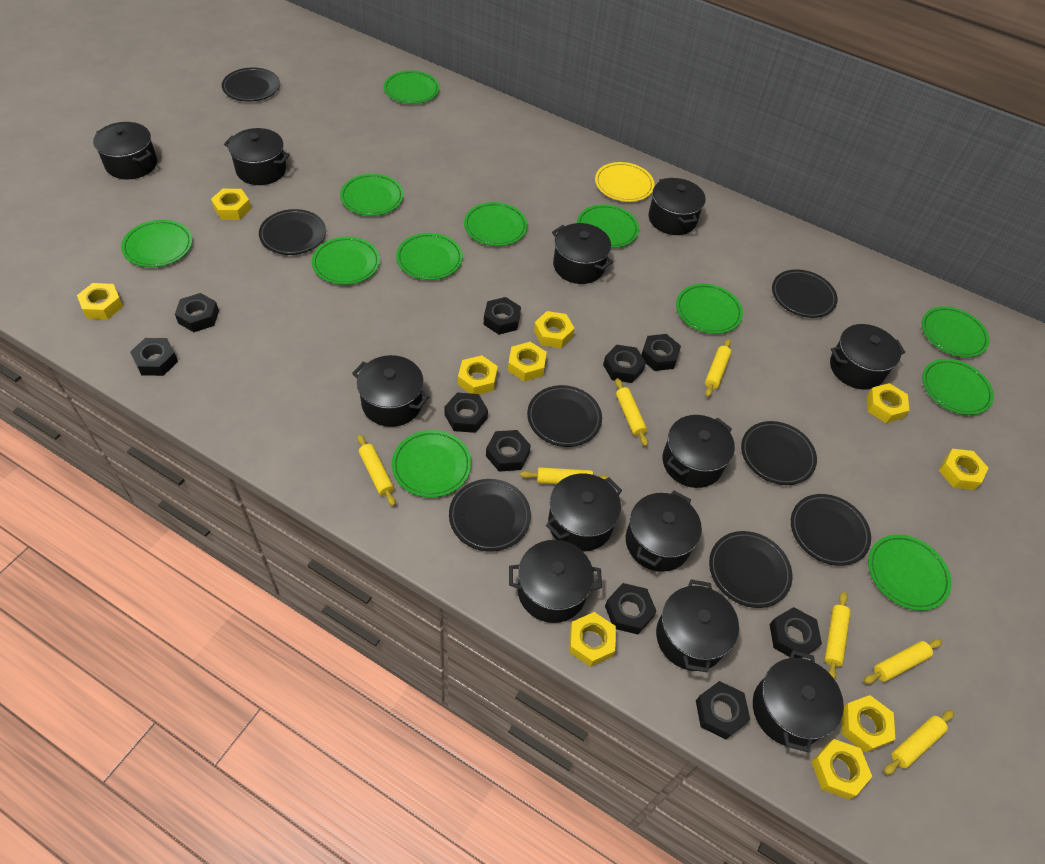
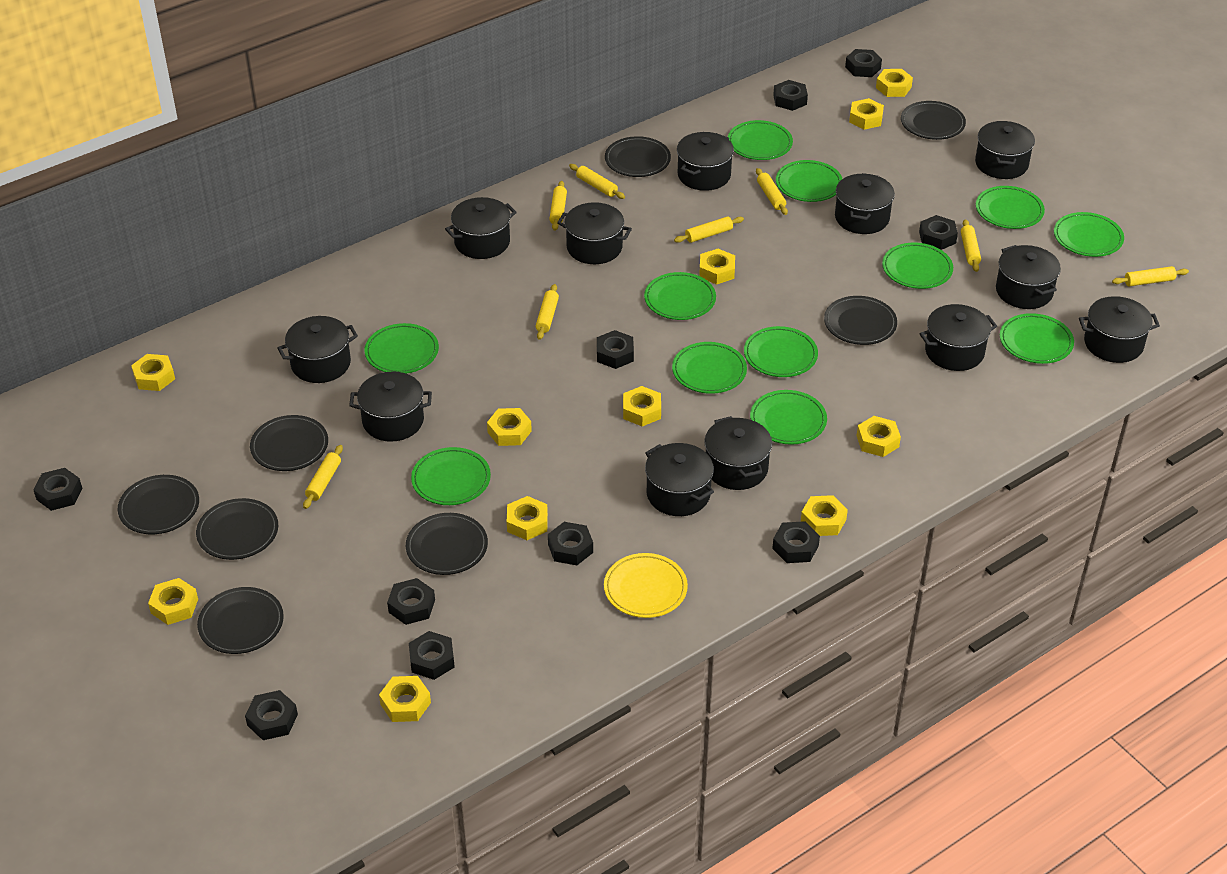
yellow nut: 10 -> 11
yellow rolling pin: 7 -> 8

